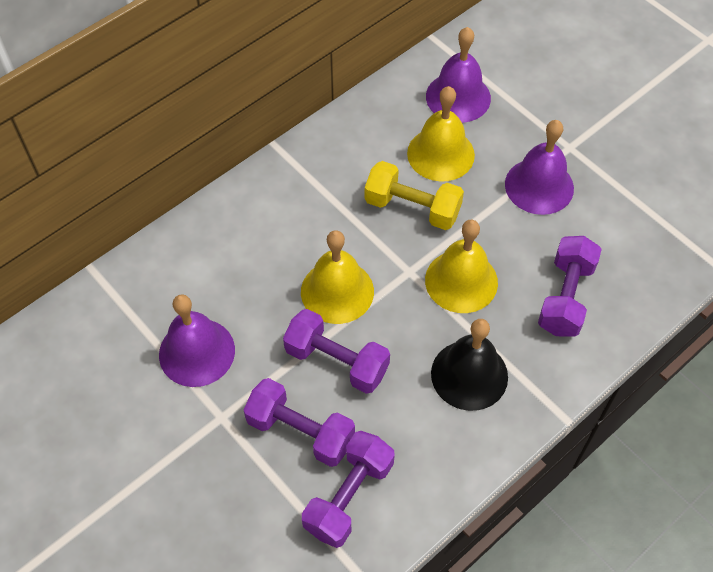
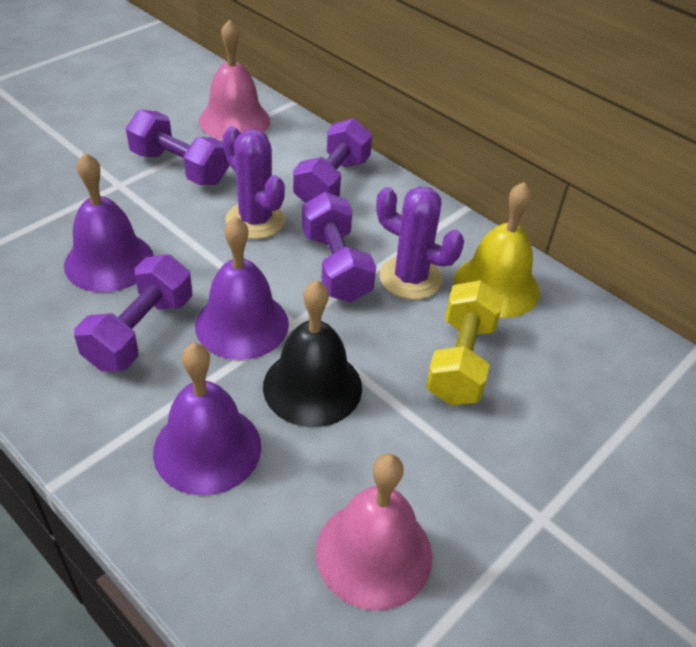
pink bell: 0 -> 2
purple cactus: 0 -> 2
yellow bell: 3 -> 1

